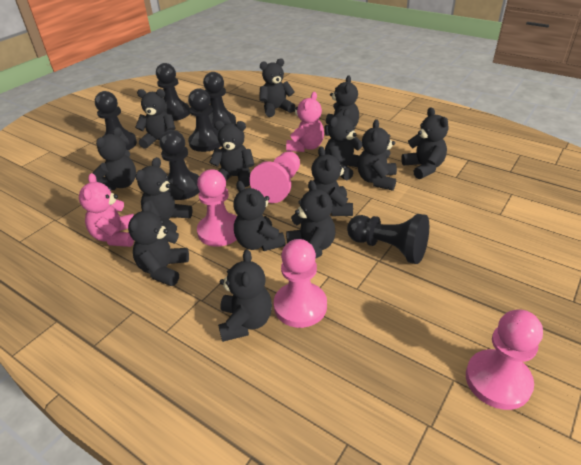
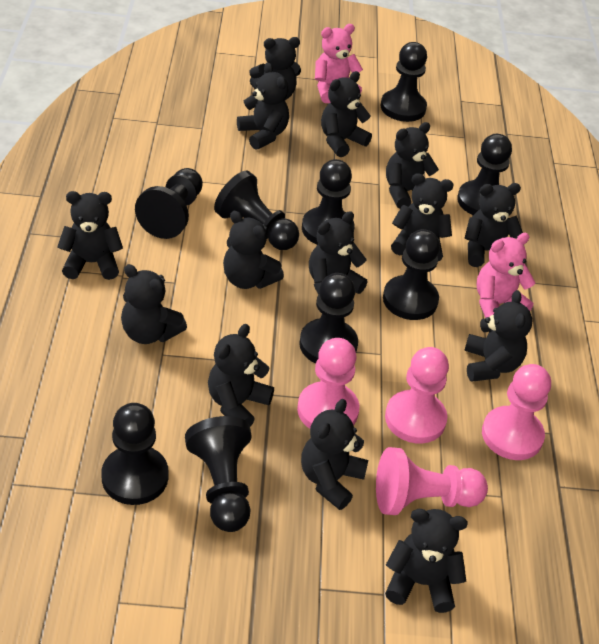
black pawn: 6 -> 9

